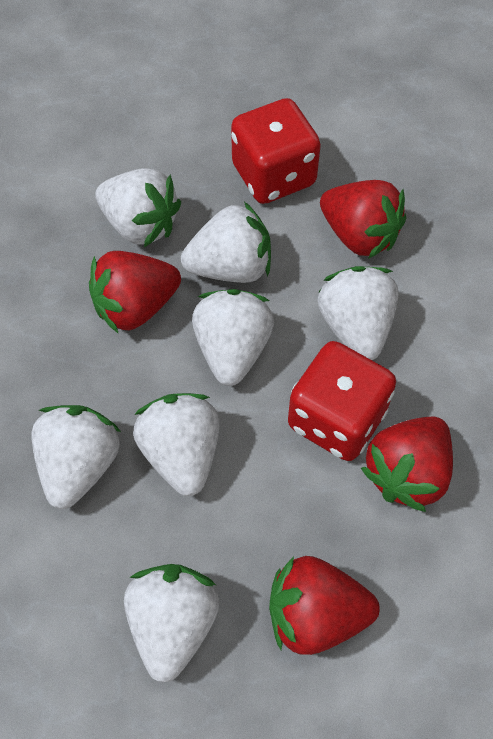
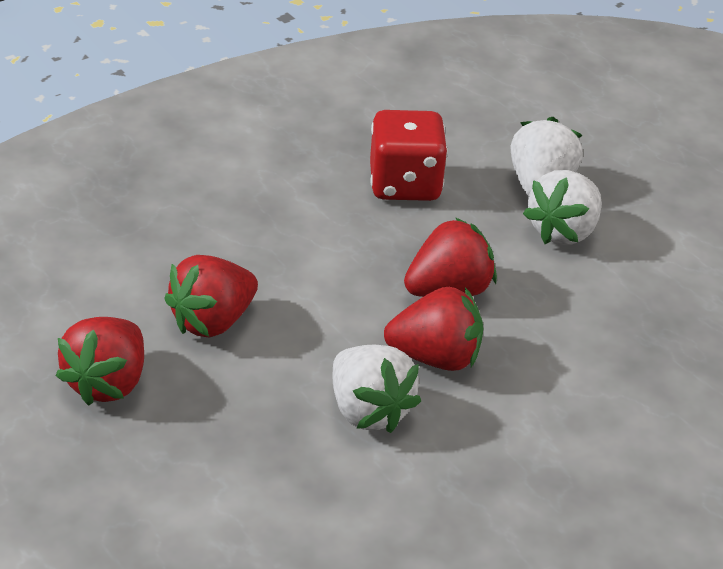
red dice: 2 -> 1
white strawberry: 7 -> 3

